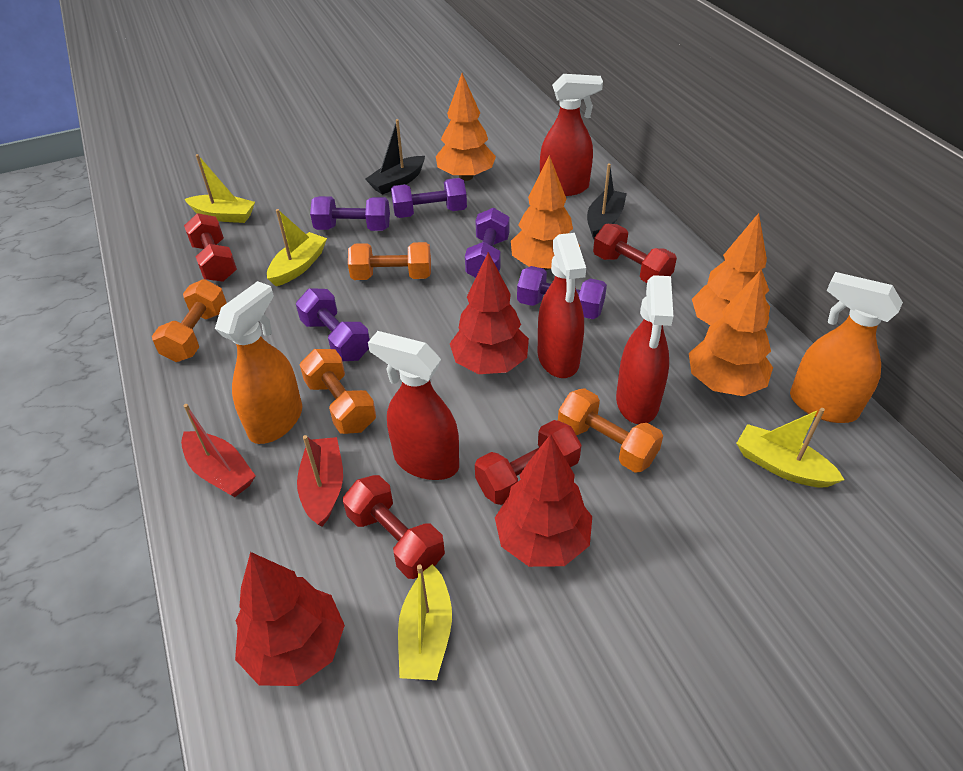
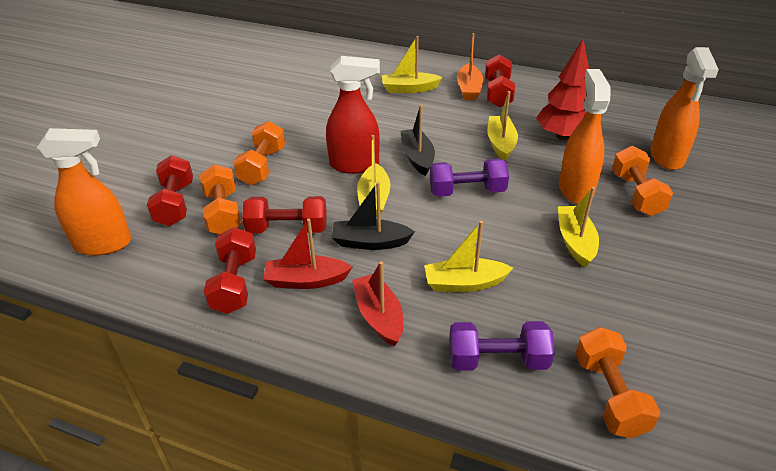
orange boat: 0 -> 1
orange spray bottle: 2 -> 3
orange tree: 4 -> 0
purple dumbbell: 5 -> 2
red spray bottle: 4 -> 1
red tree: 3 -> 1
yellow boat: 4 -> 5

